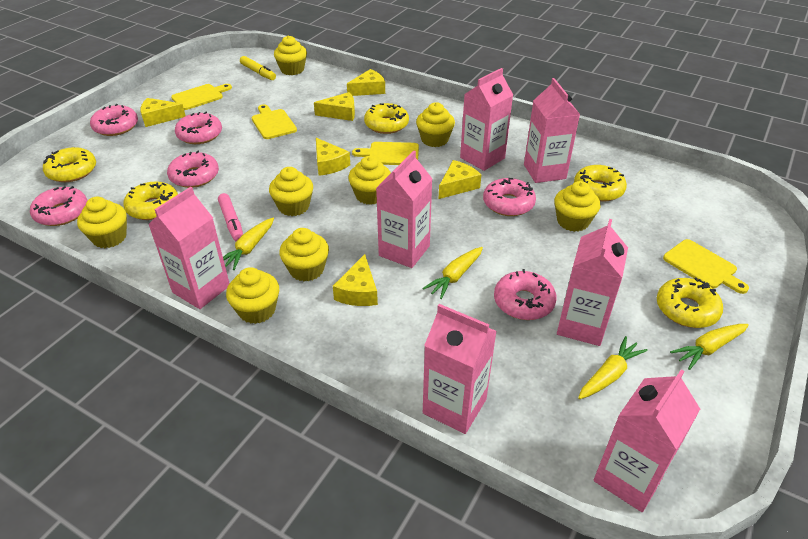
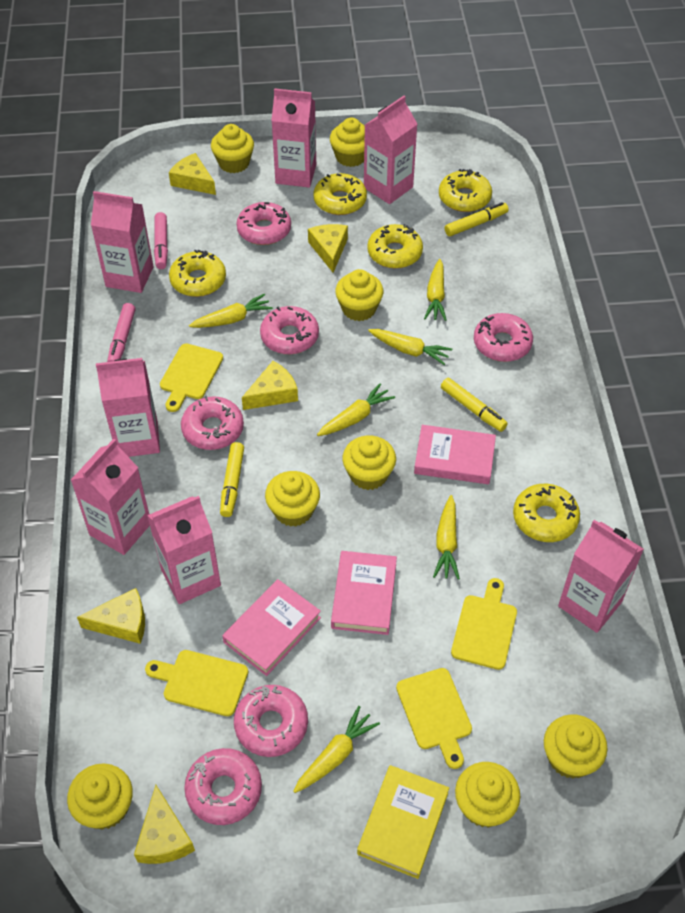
pink book: 0 -> 3
pink marker: 1 -> 2
yellow book: 0 -> 1
yellow carrot: 4 -> 6
yellow cheese: 6 -> 5
yellow marker: 1 -> 3

